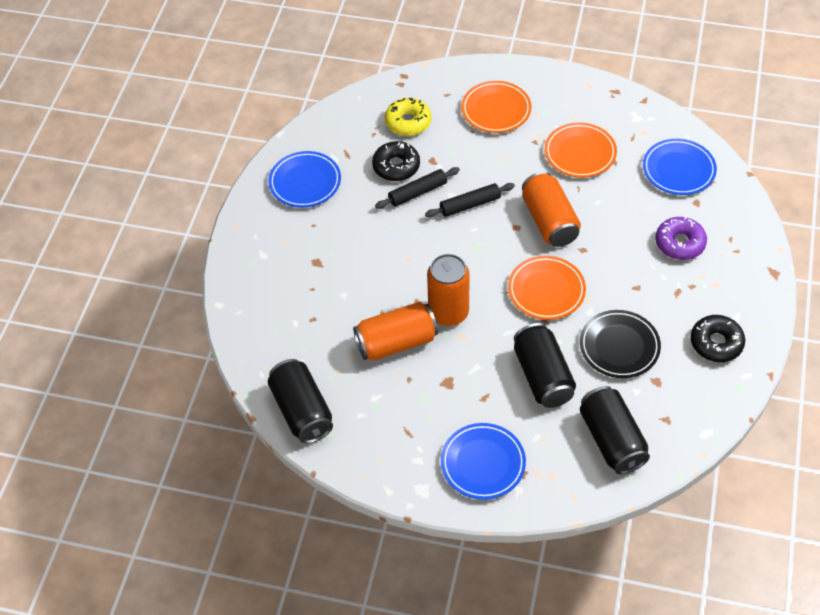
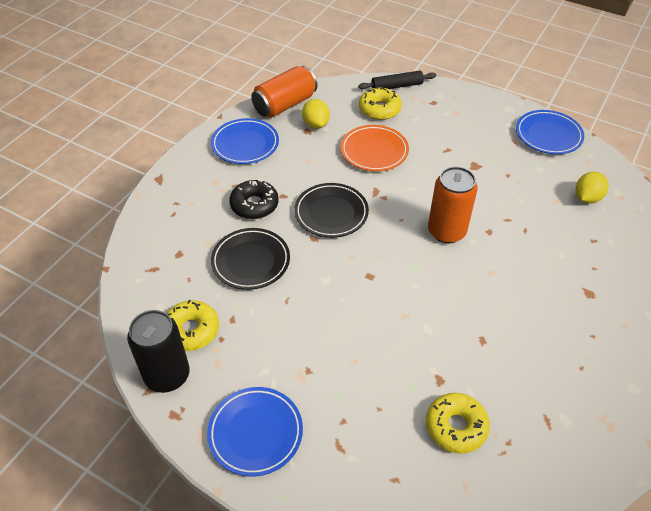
black can: 3 -> 1
black donut: 2 -> 1
black plate: 1 -> 2
black rolling pin: 2 -> 1
orange can: 3 -> 2
orange plate: 3 -> 1
purple donut: 1 -> 0
yellow donut: 1 -> 3
yellow lemon: 0 -> 2

